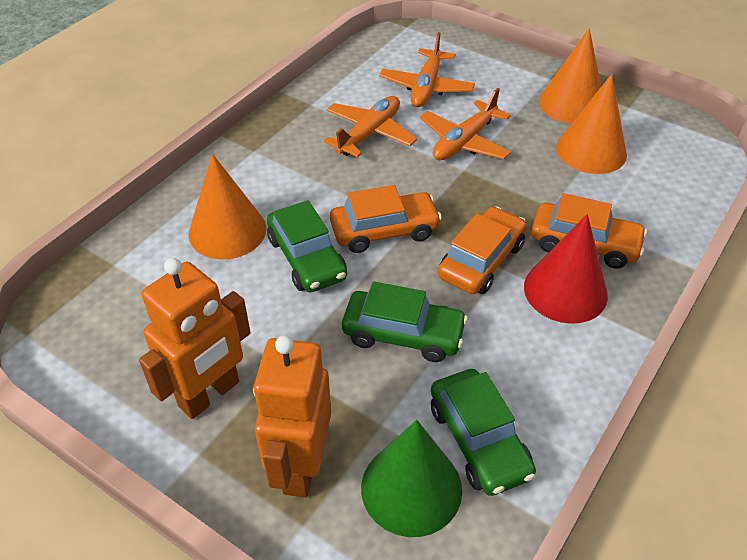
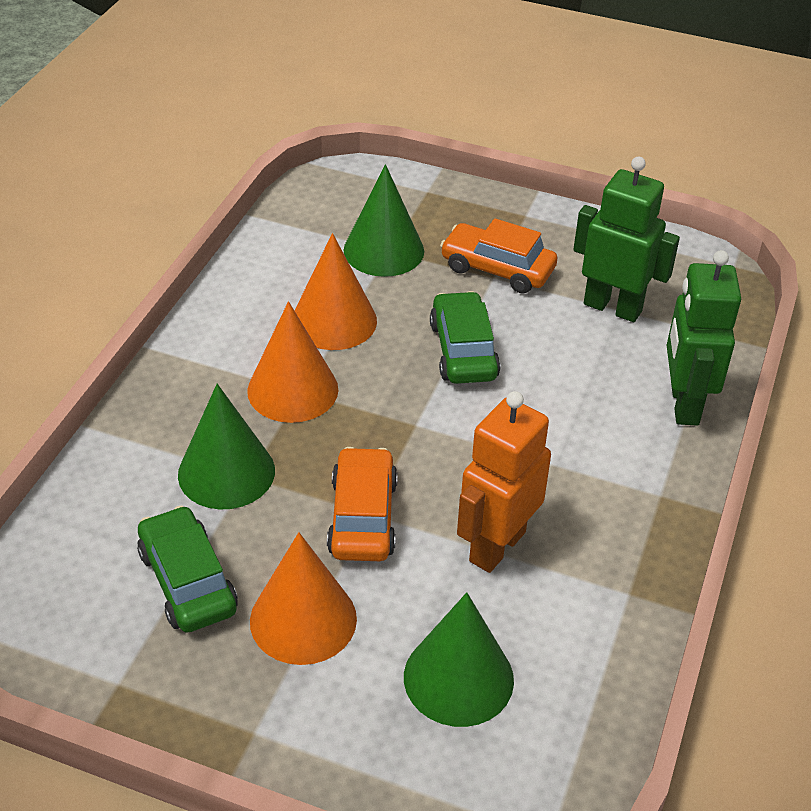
green car: 3 -> 2
green cone: 1 -> 3
green robot: 0 -> 2
orange car: 3 -> 2
orange plane: 3 -> 0
orange robot: 2 -> 1
red cone: 1 -> 0

